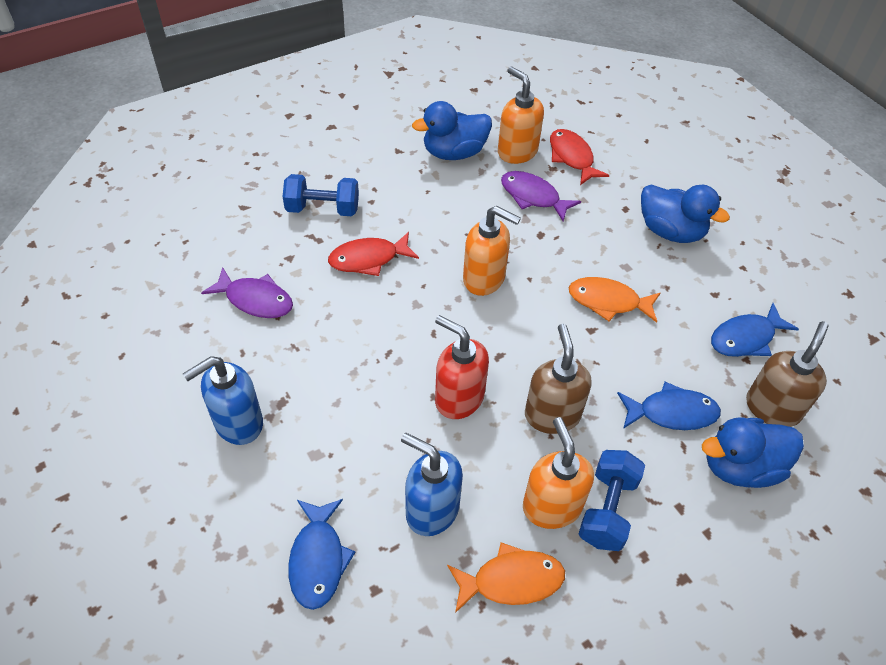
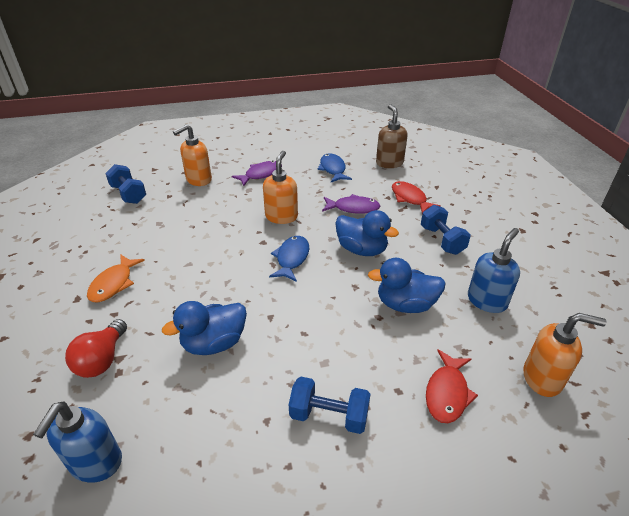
blue dumbbell: 2 -> 3
blue fish: 3 -> 2
brown soap dispenser: 2 -> 1
orange fish: 2 -> 1
red light bulb: 0 -> 1
red soap dispenser: 1 -> 0

